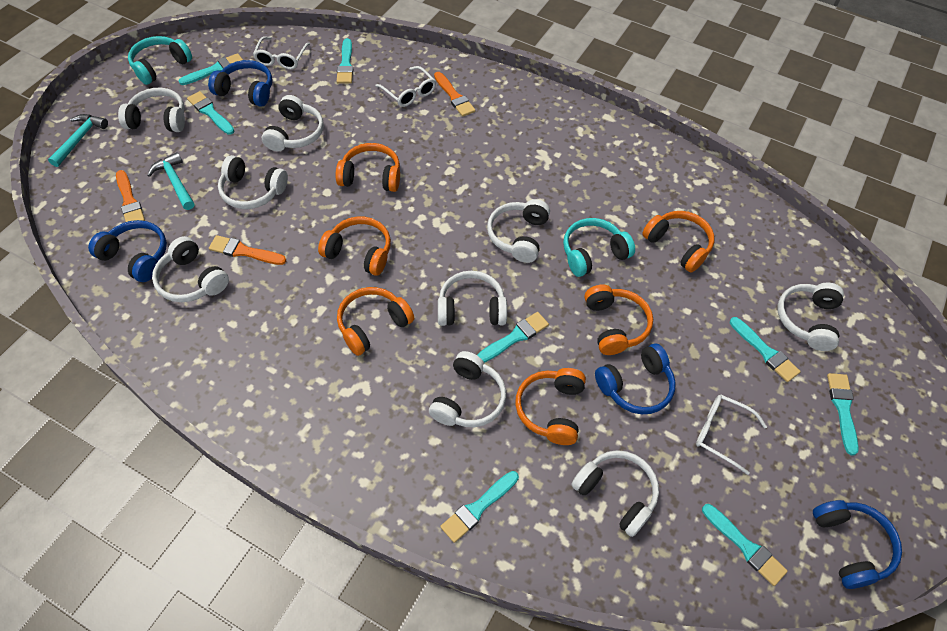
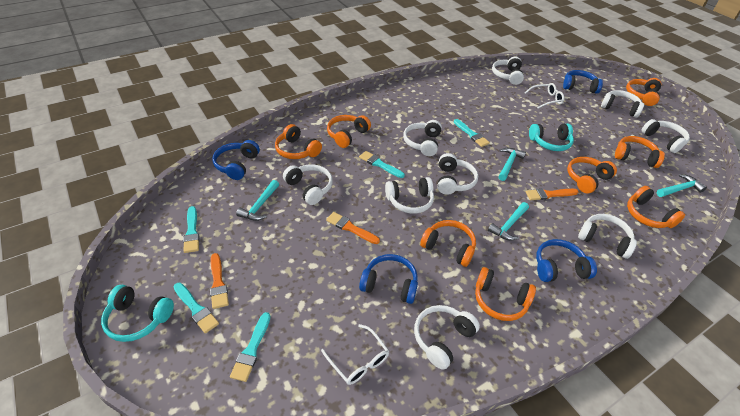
orange headphones: 6 -> 8
turquoise brush: 8 -> 5
turquoise hammer: 2 -> 4
white glasses: 3 -> 2

